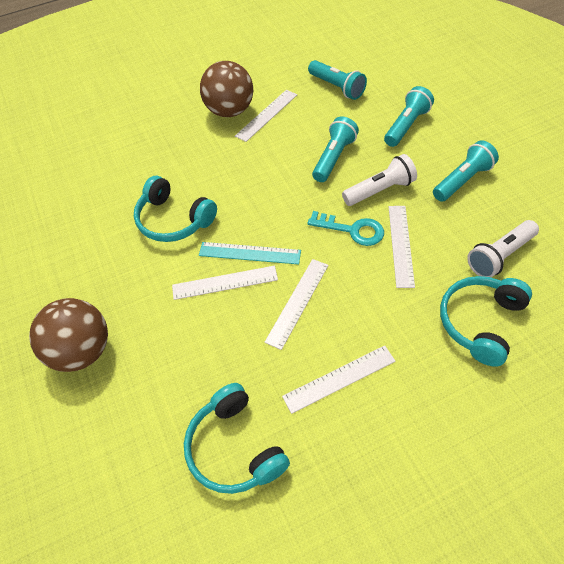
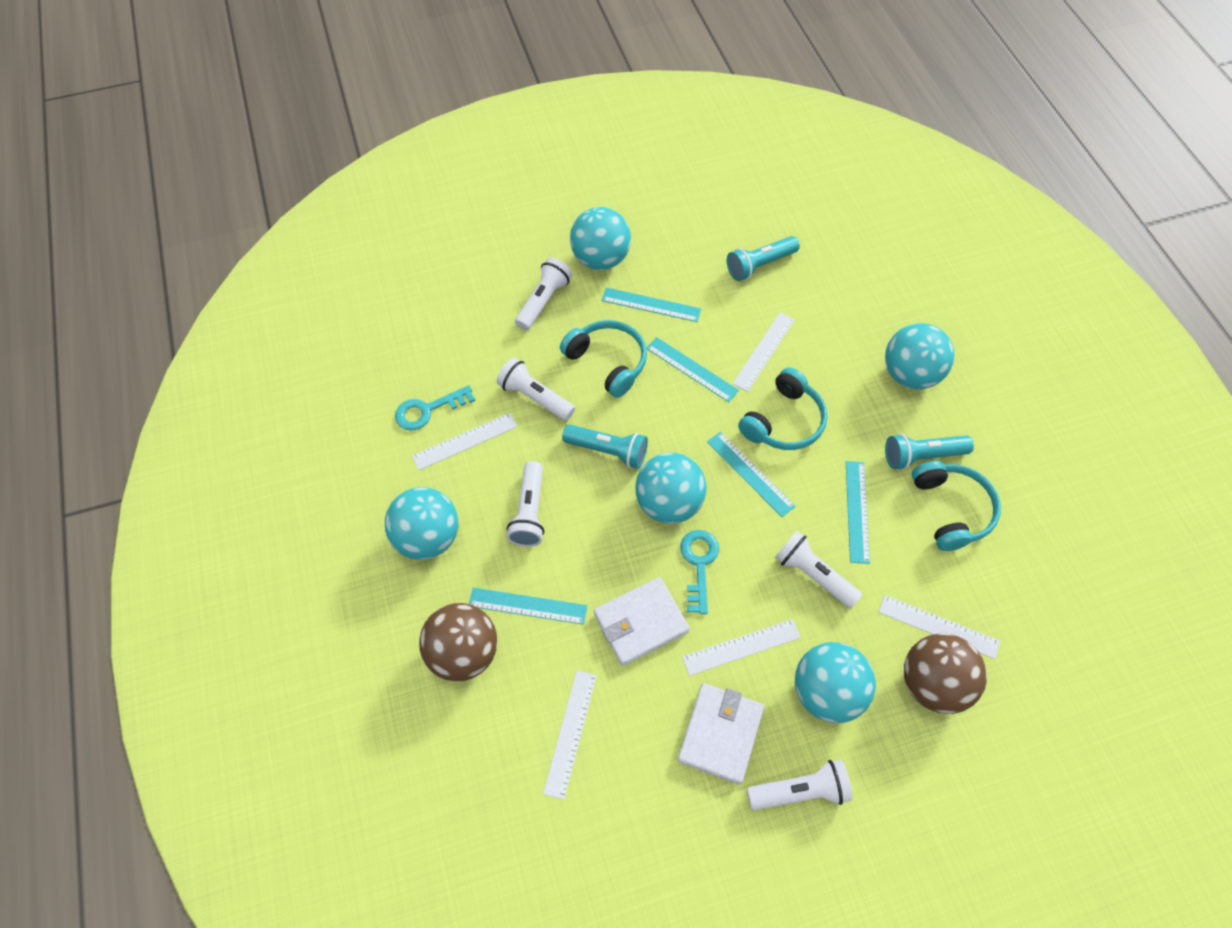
turquoise ball: 0 -> 5
turquoise flashlight: 4 -> 3
turquoise key: 1 -> 2
turquoise ruler: 1 -> 5
white flashlight: 2 -> 5
white wallet: 0 -> 2

